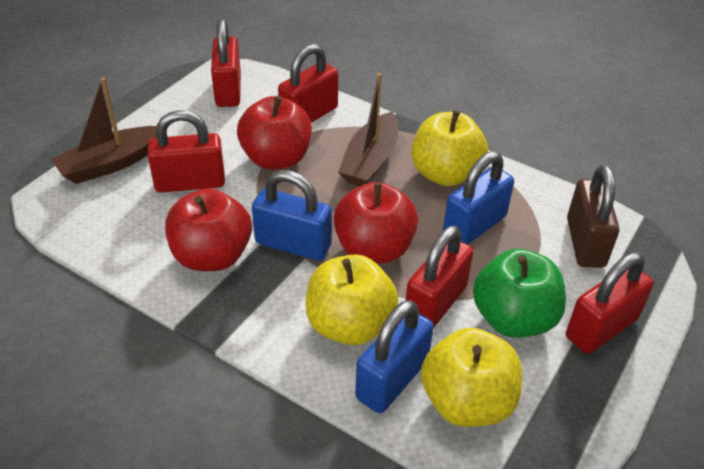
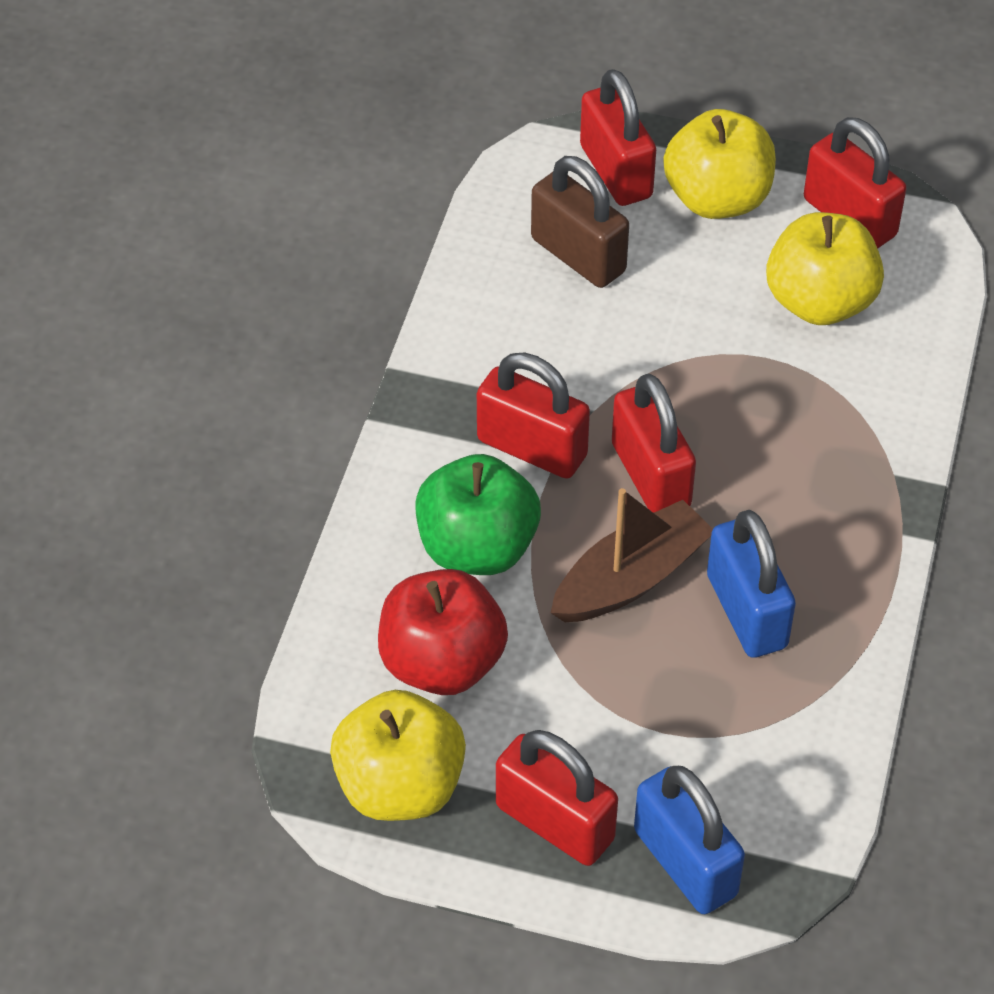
blue padlock: 3 -> 2
brown boat: 2 -> 1
red apple: 3 -> 1

